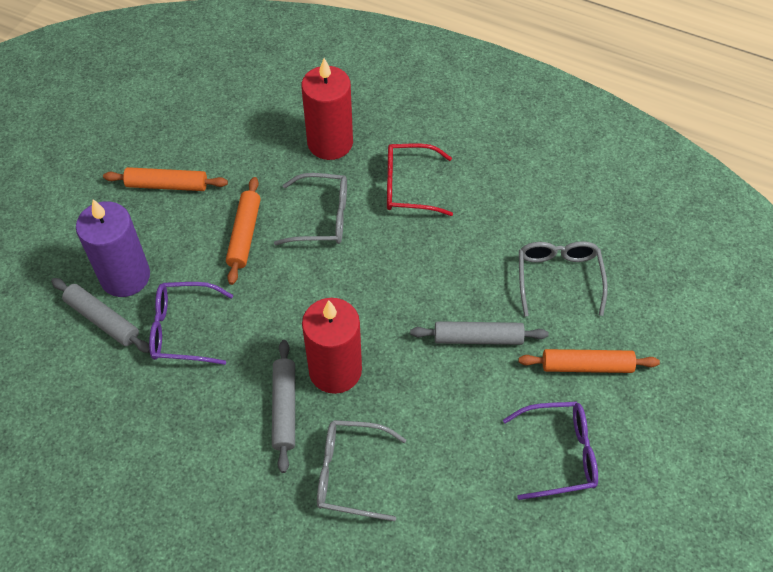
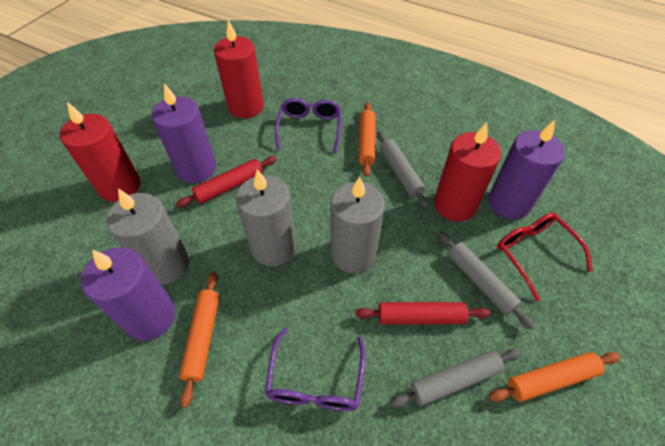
grey candle: 0 -> 3
grey glasses: 3 -> 0
purple candle: 1 -> 3
red candle: 2 -> 3
red rolling pin: 0 -> 2

